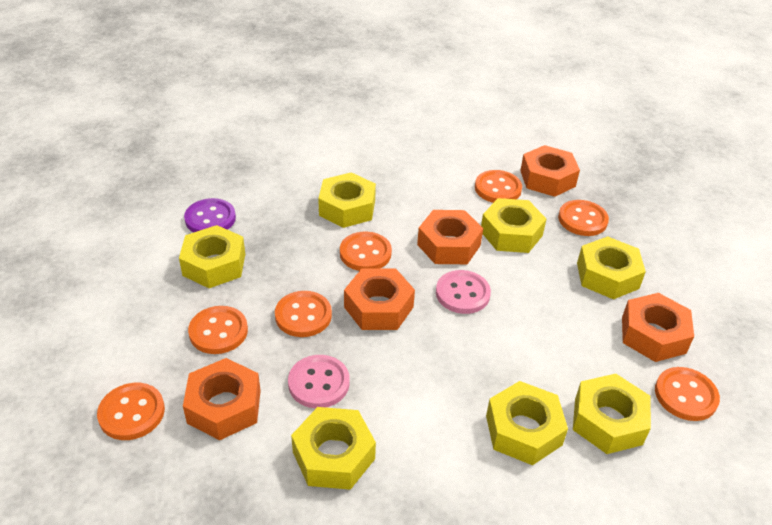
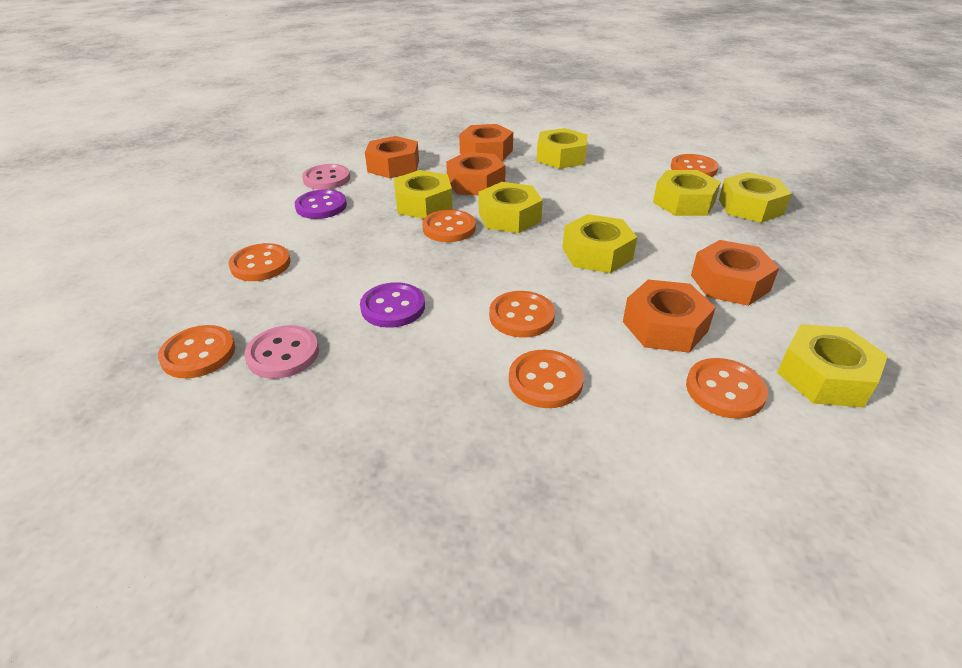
purple button: 1 -> 2

